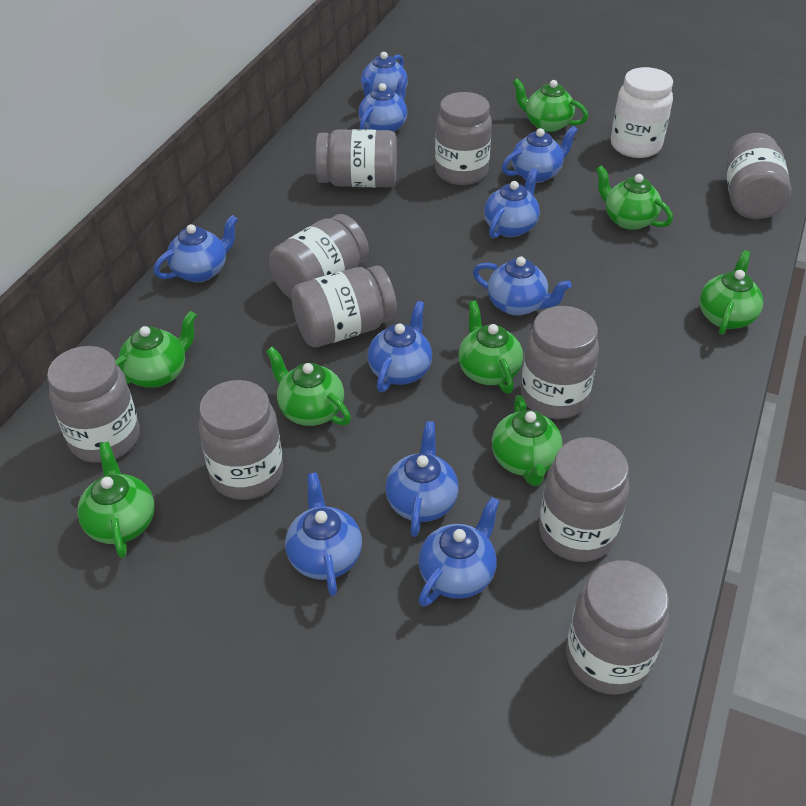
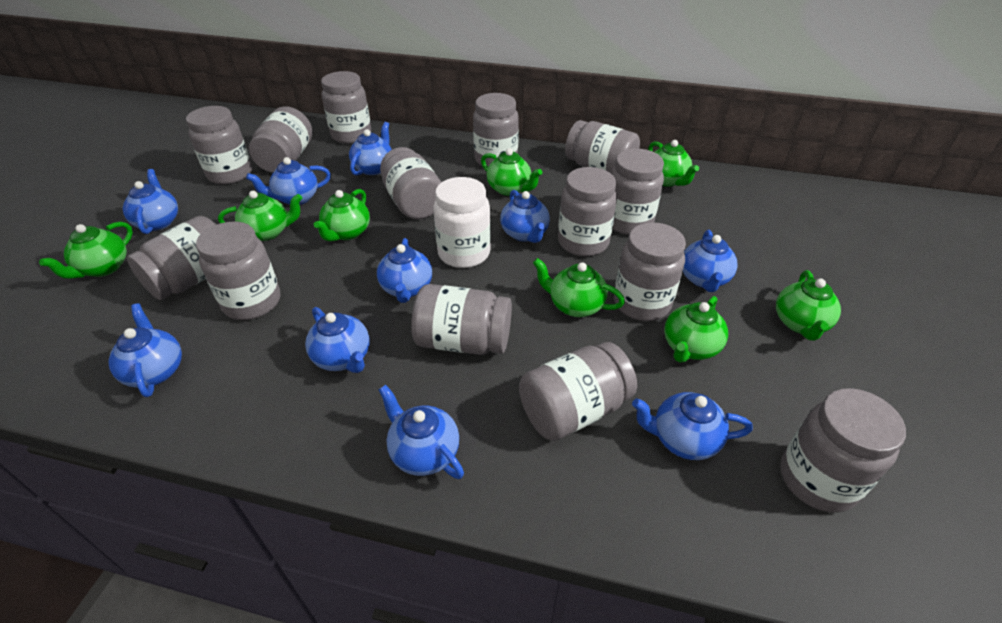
grey jar: 10 -> 14

